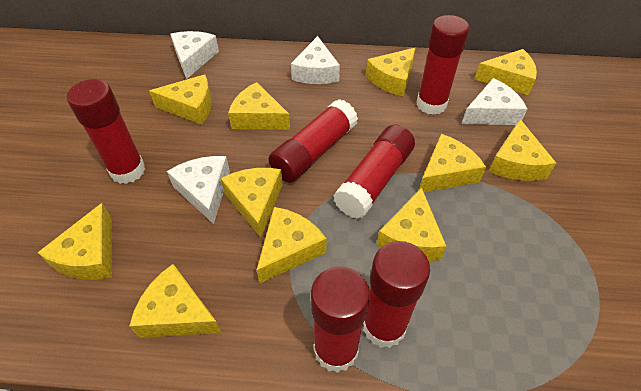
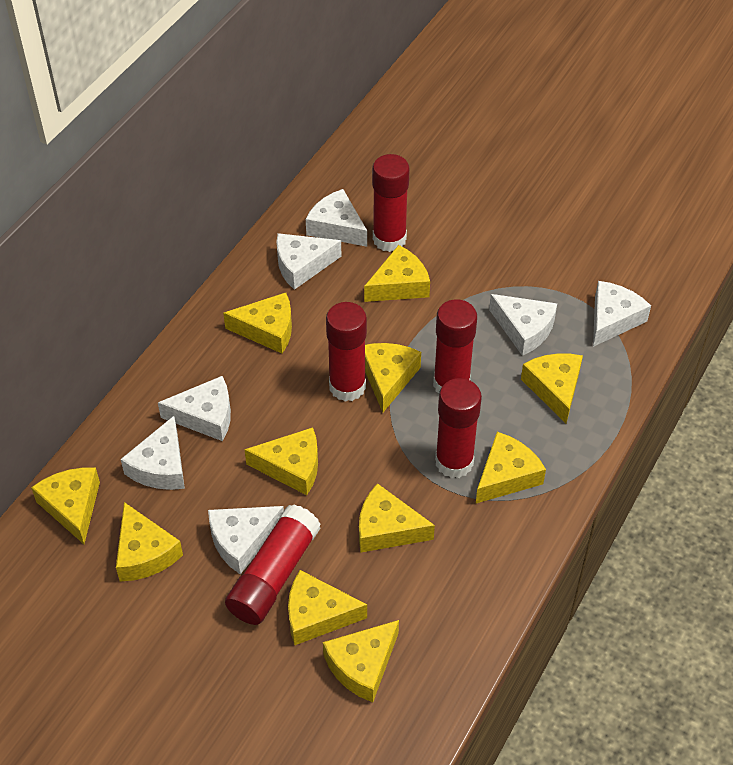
red glue stick: 6 -> 5
white cheese: 4 -> 7

